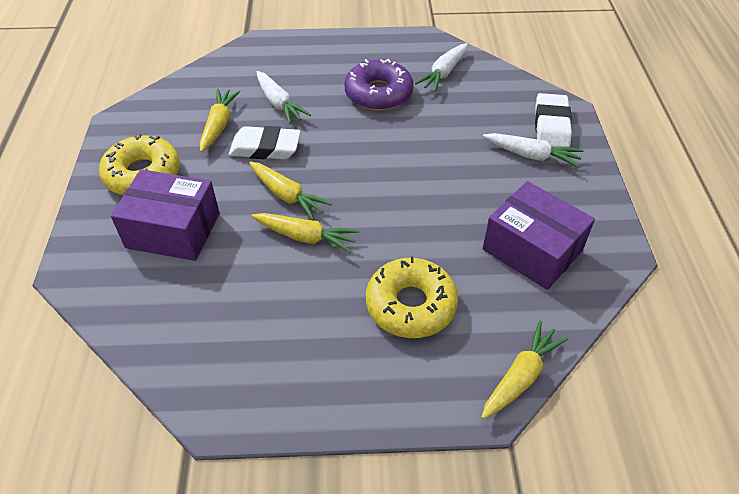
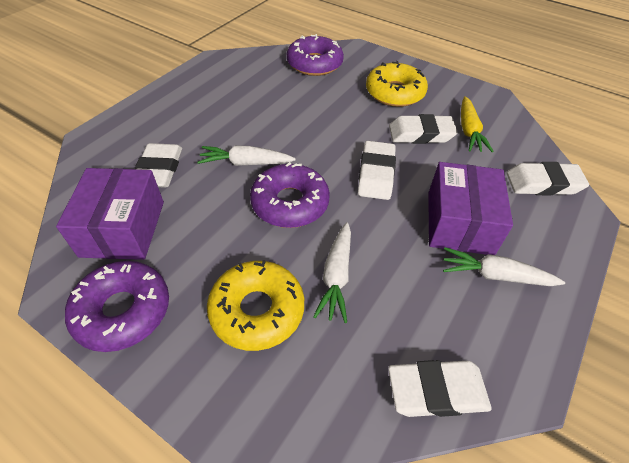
purple donut: 1 -> 3
white eraser: 2 -> 5
yellow carrot: 4 -> 1

